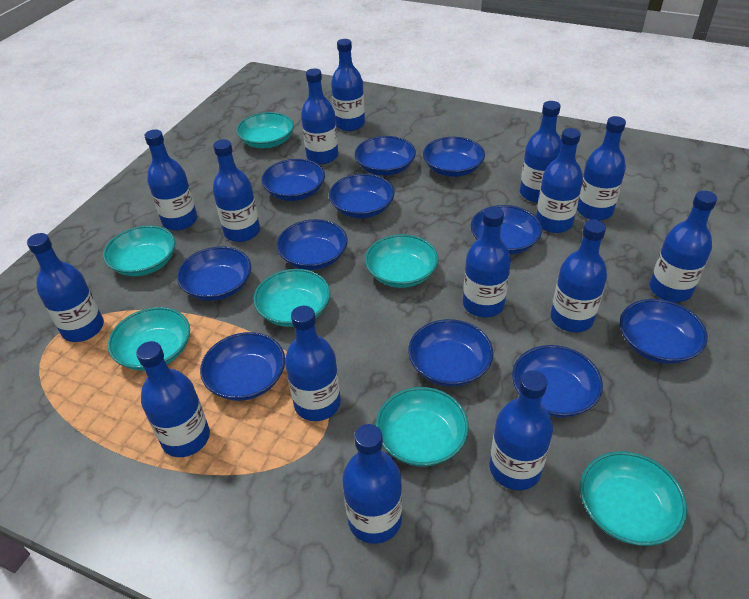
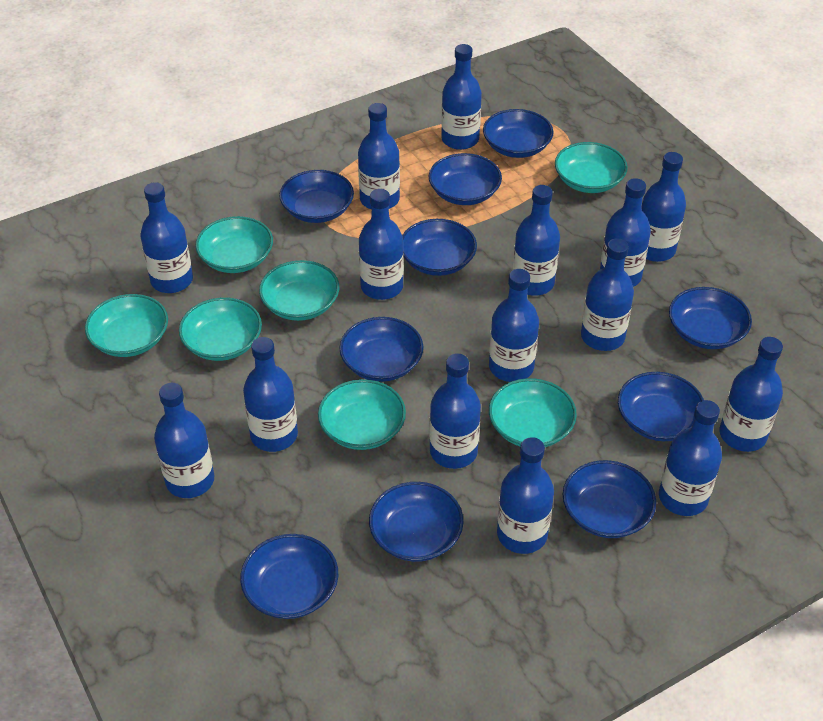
blue bowl: 11 -> 10

